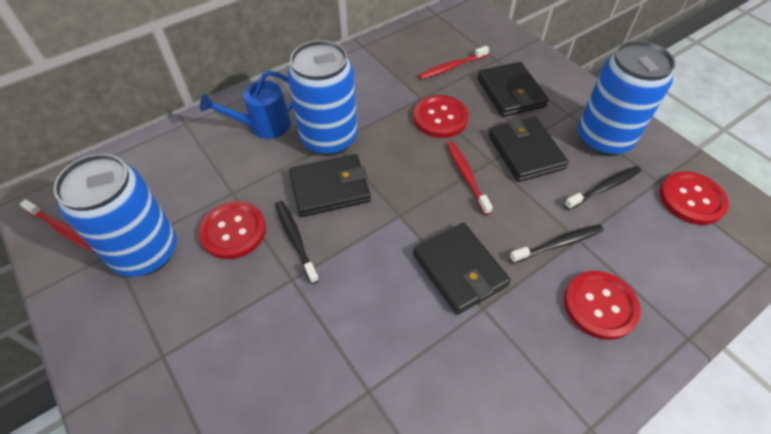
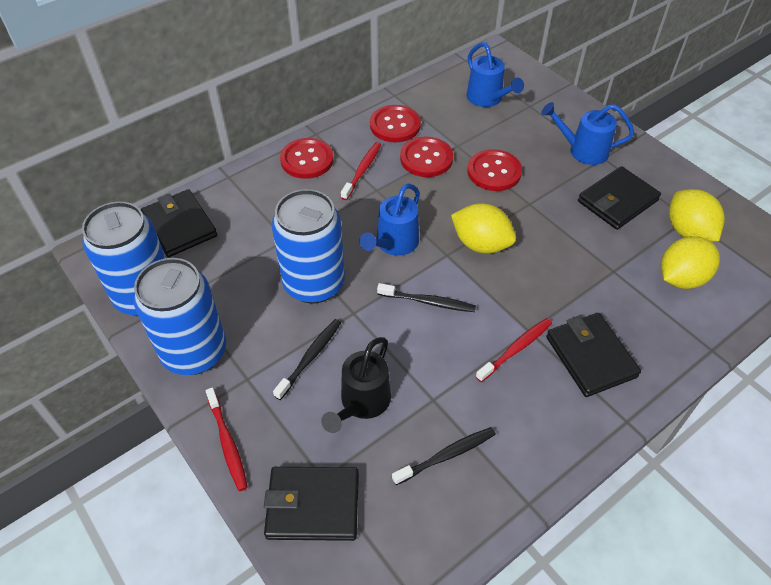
black watering can: 0 -> 1
blue watering can: 1 -> 3
yellow lemon: 0 -> 3

